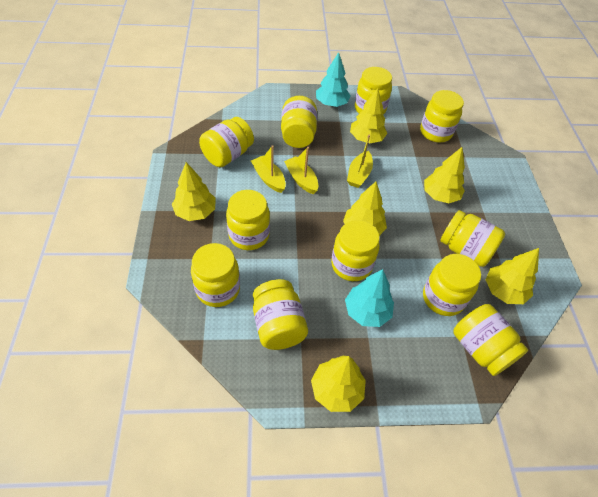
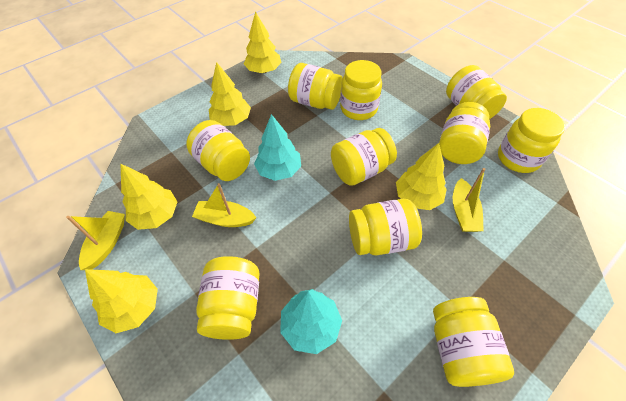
yellow jar: 11 -> 10
yellow tree: 6 -> 5

